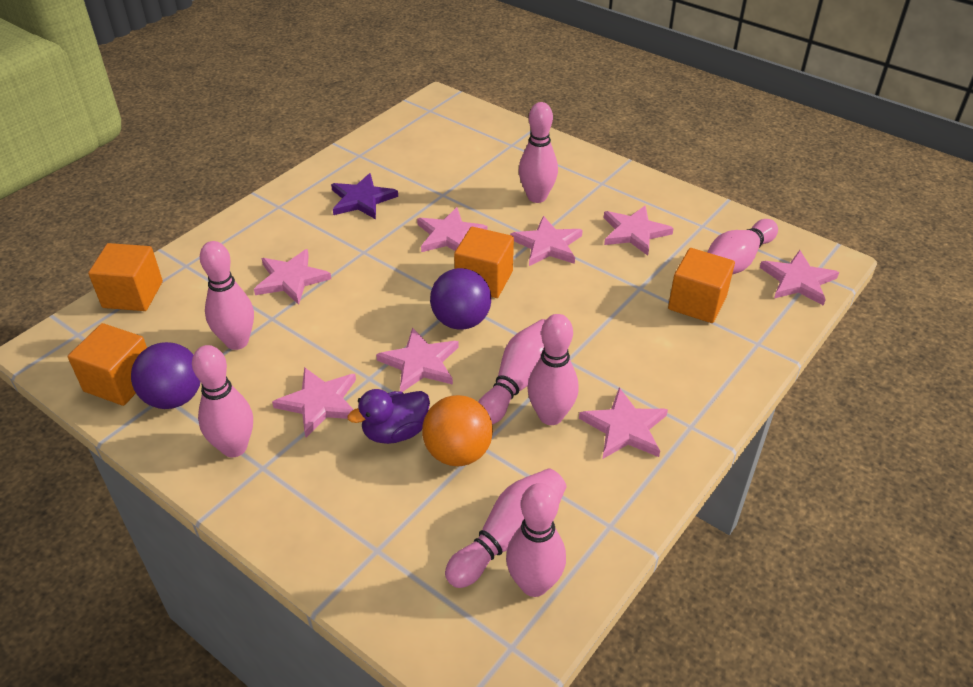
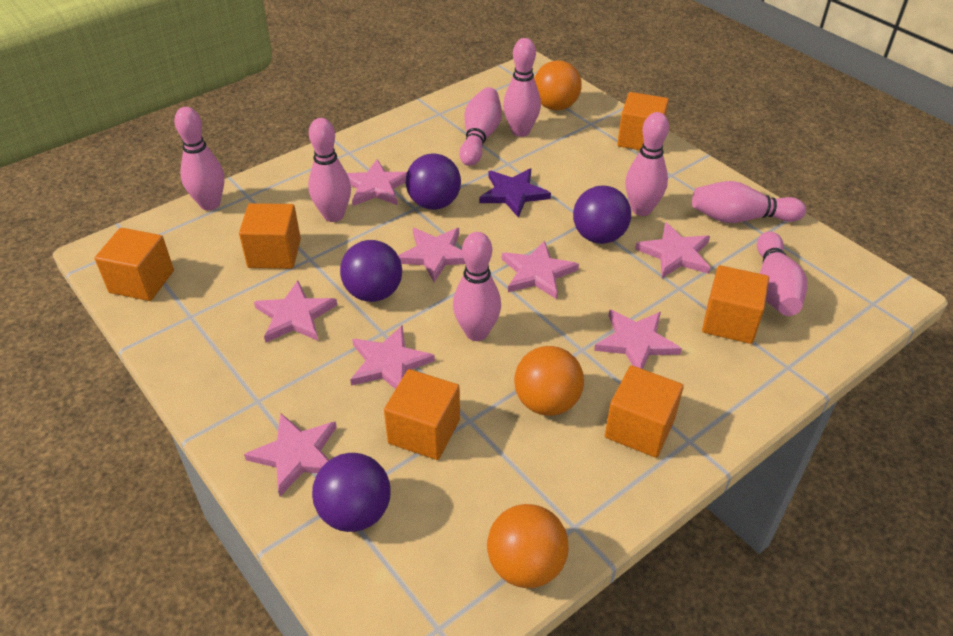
orange ball: 1 -> 3
orange cube: 4 -> 6
purple ball: 2 -> 4
purple duck: 1 -> 0

